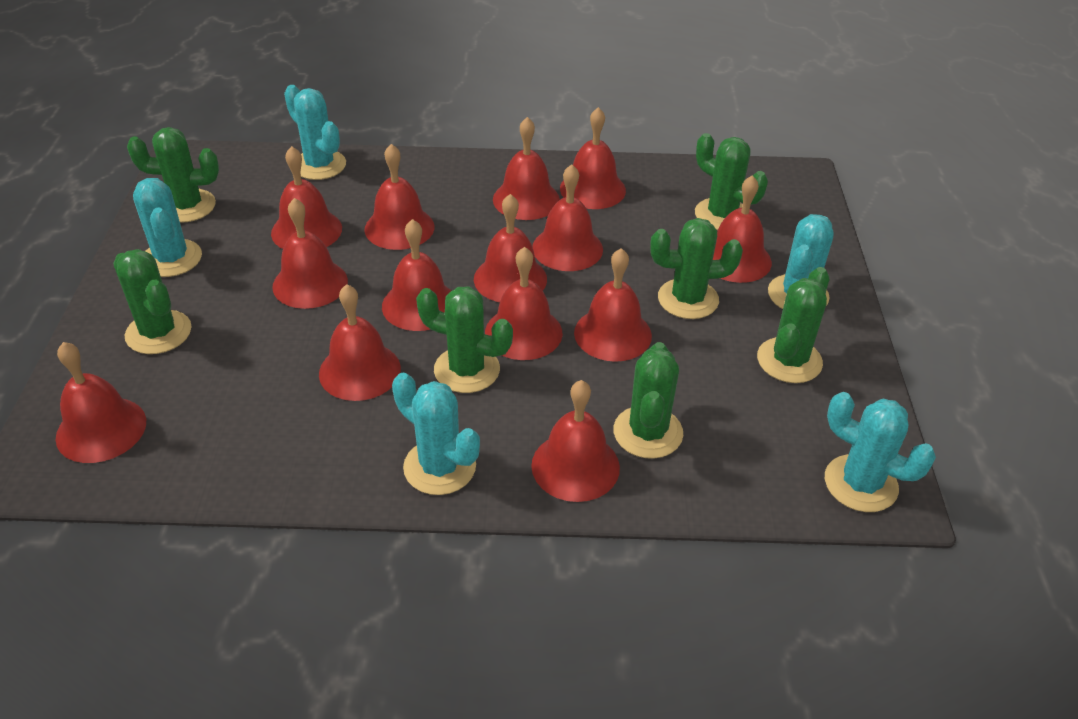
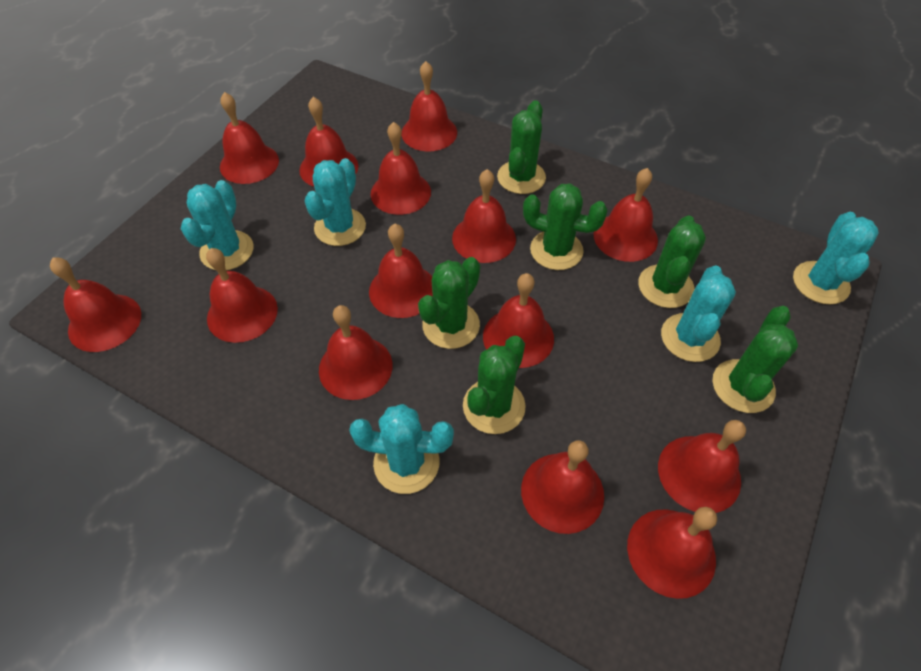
green cactus: 7 -> 6

